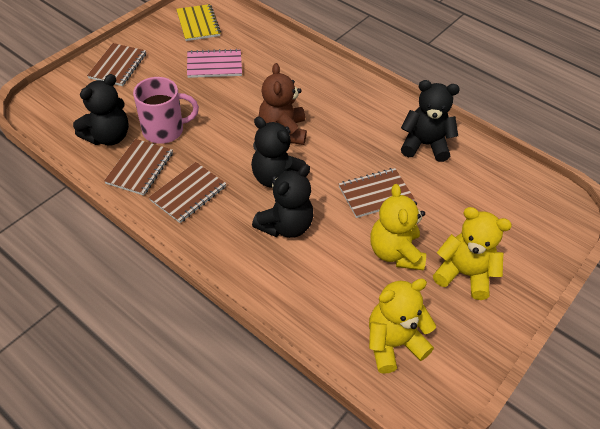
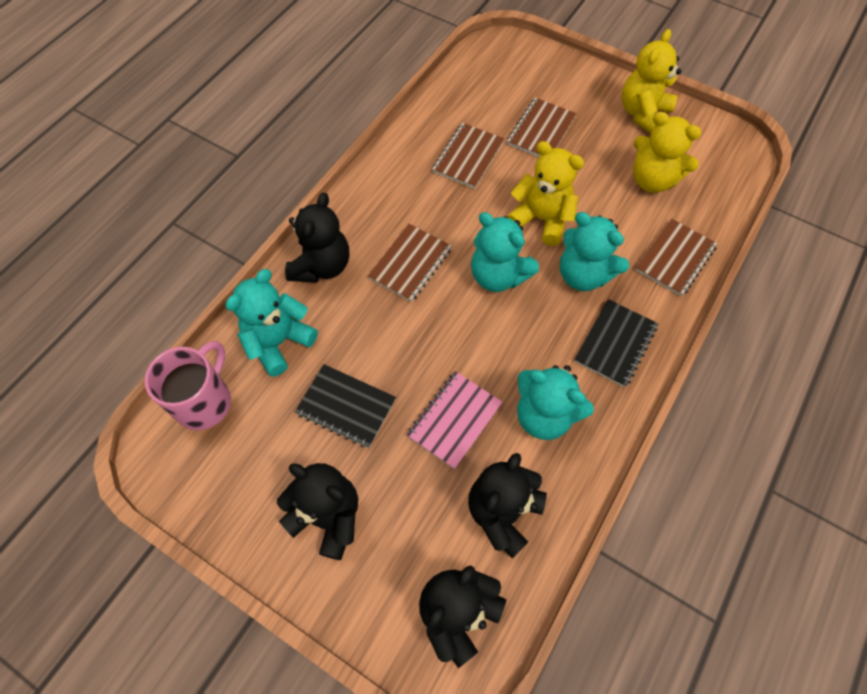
black notebook: 0 -> 2
brown teddy bear: 1 -> 0
turquoise teddy bear: 0 -> 4
yellow notebook: 1 -> 0

